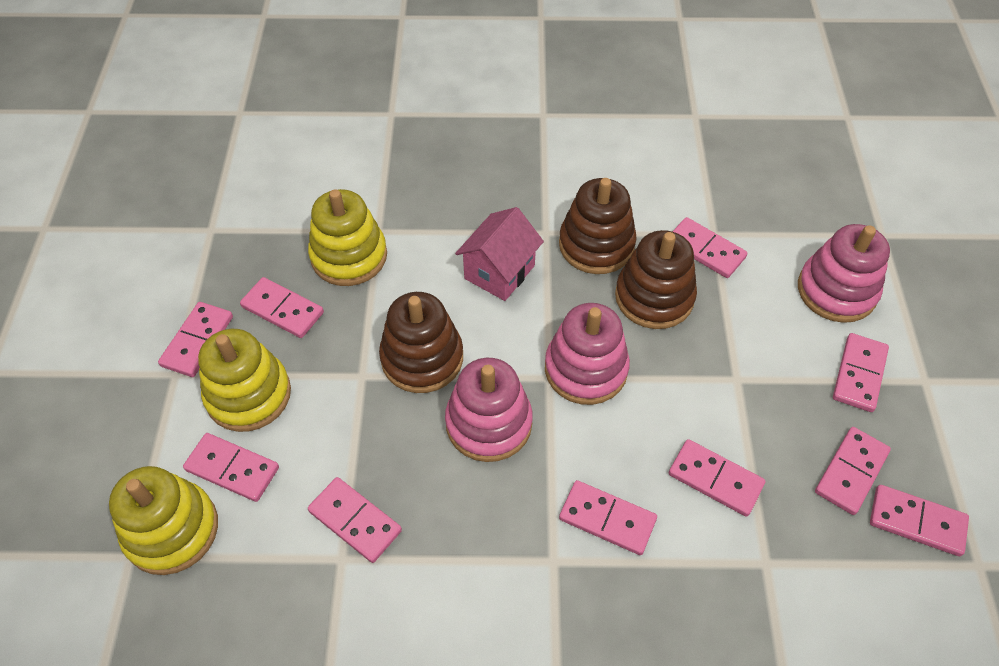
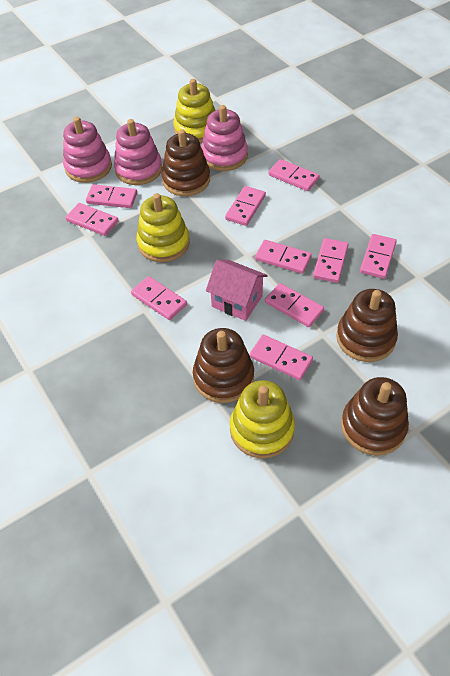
brown stacking toy: 3 -> 4

